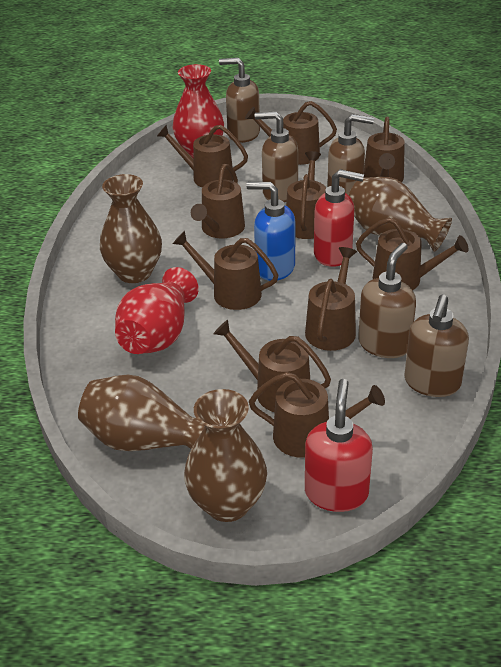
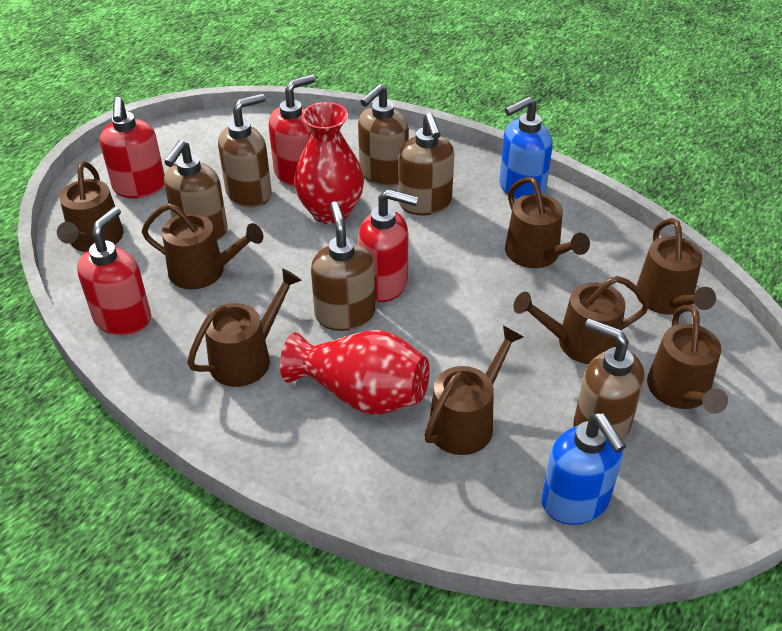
blue soap dispenser: 1 -> 2
brown soap dispenser: 5 -> 6
brown vase: 4 -> 0
brown watering can: 10 -> 8
red soap dispenser: 2 -> 4

